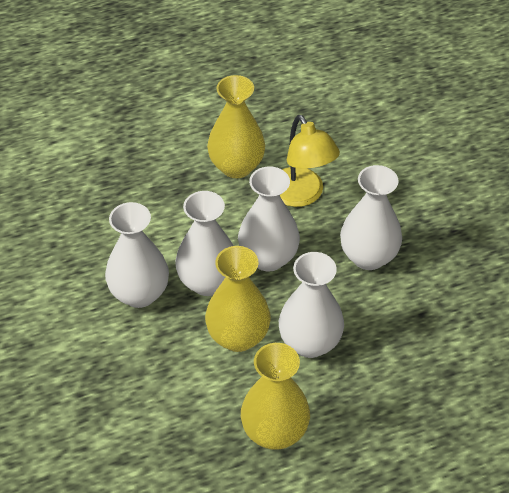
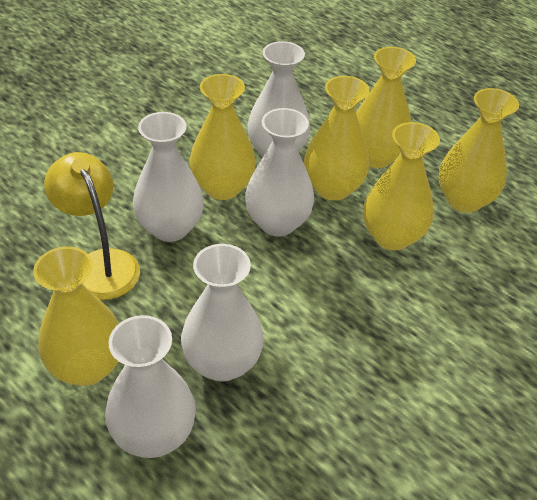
yellow vase: 3 -> 6

